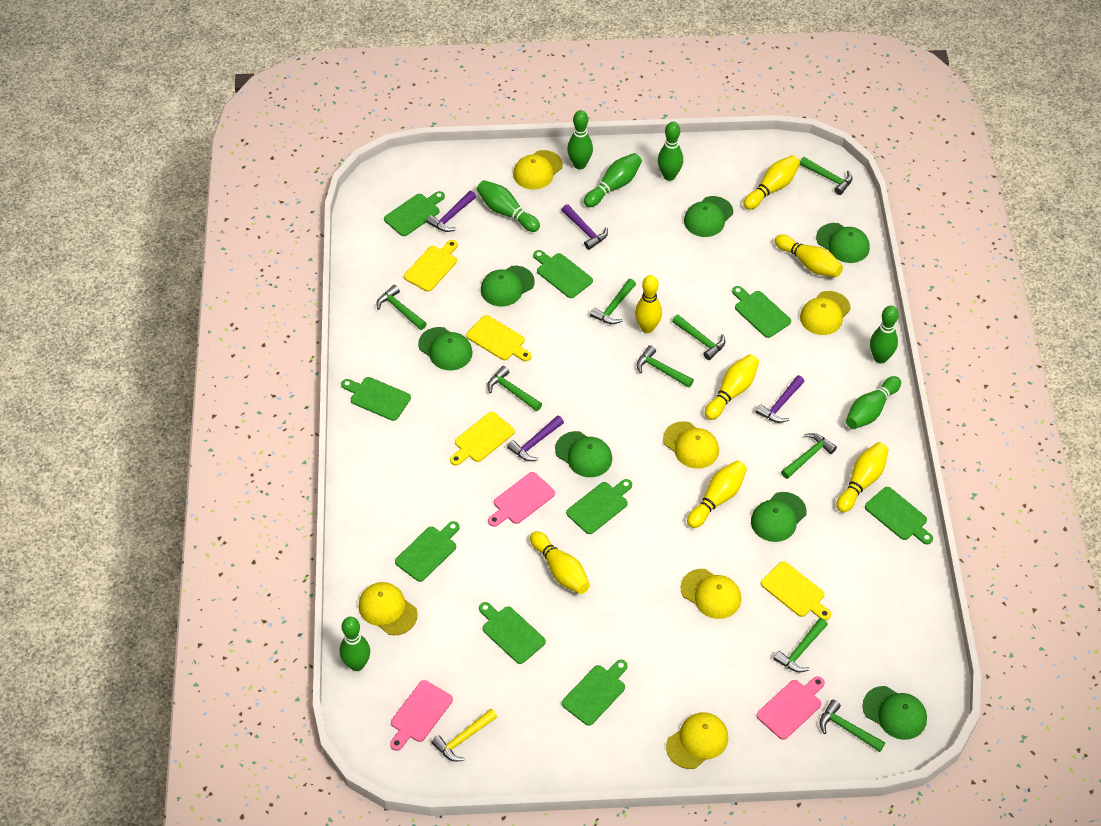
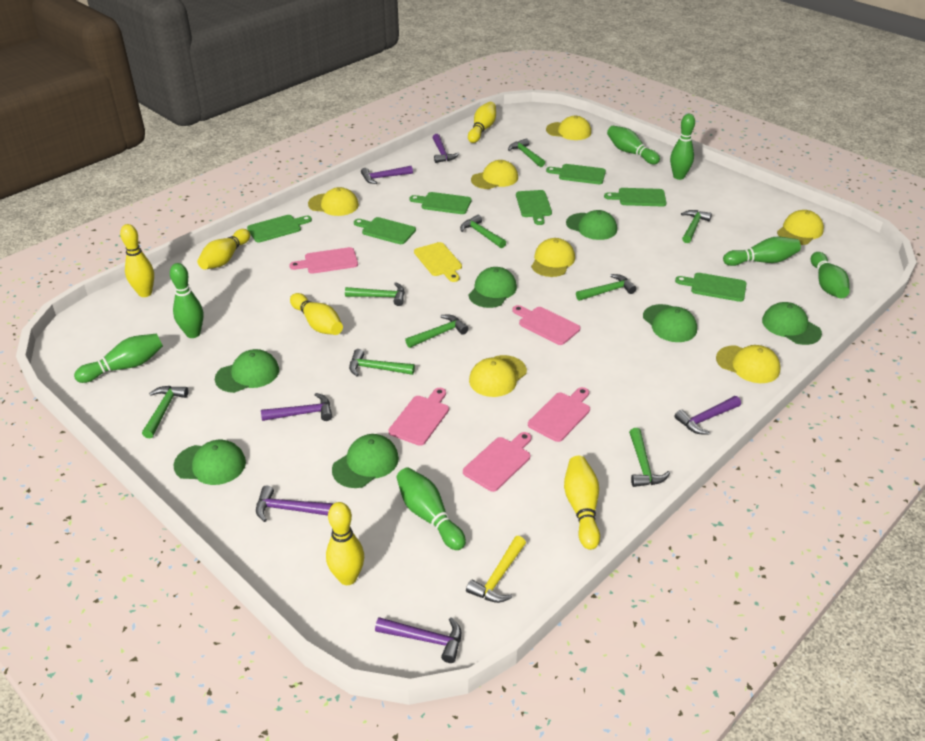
green cutting board: 9 -> 7
pink cutting board: 3 -> 5
purple hammer: 4 -> 6
yellow bowling pin: 7 -> 6
yellow cap: 6 -> 7
yellow cutting board: 4 -> 1

